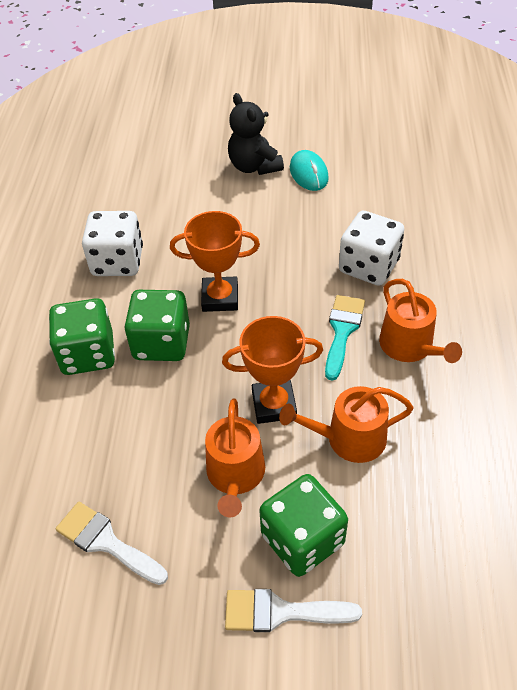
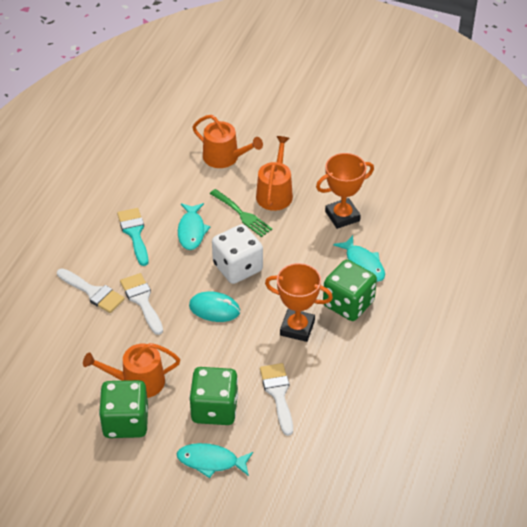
black teddy bear: 1 -> 0
green fork: 0 -> 1
turquoise fish: 0 -> 3
white brush: 2 -> 3
white dice: 2 -> 1

